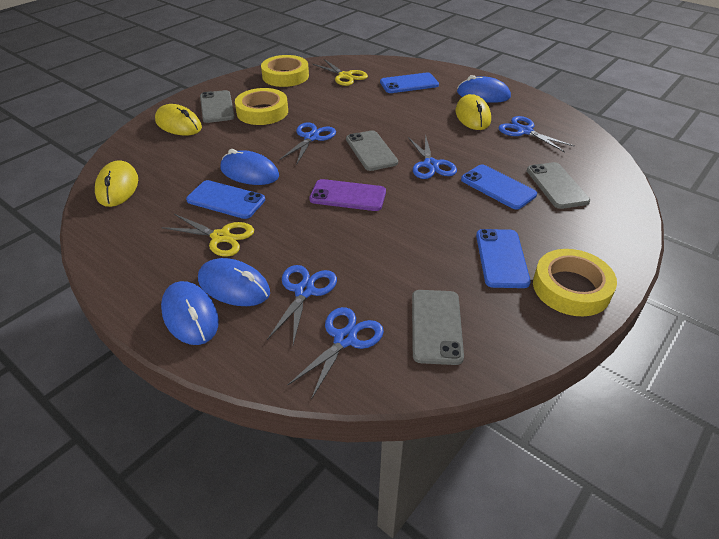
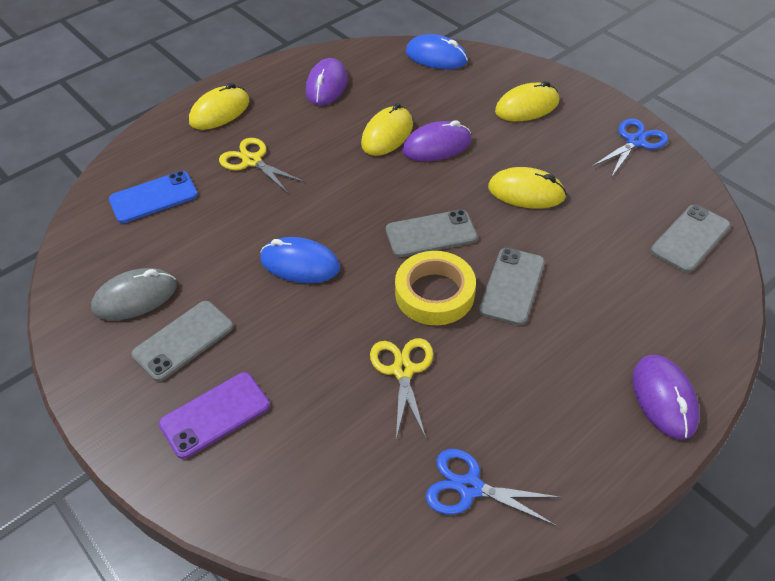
blue mouse: 4 -> 2
blue phone: 4 -> 1
blue scissors: 5 -> 2
grey mouse: 0 -> 1
purple mouse: 0 -> 3
yellow mouse: 3 -> 4
yellow tape: 3 -> 1

